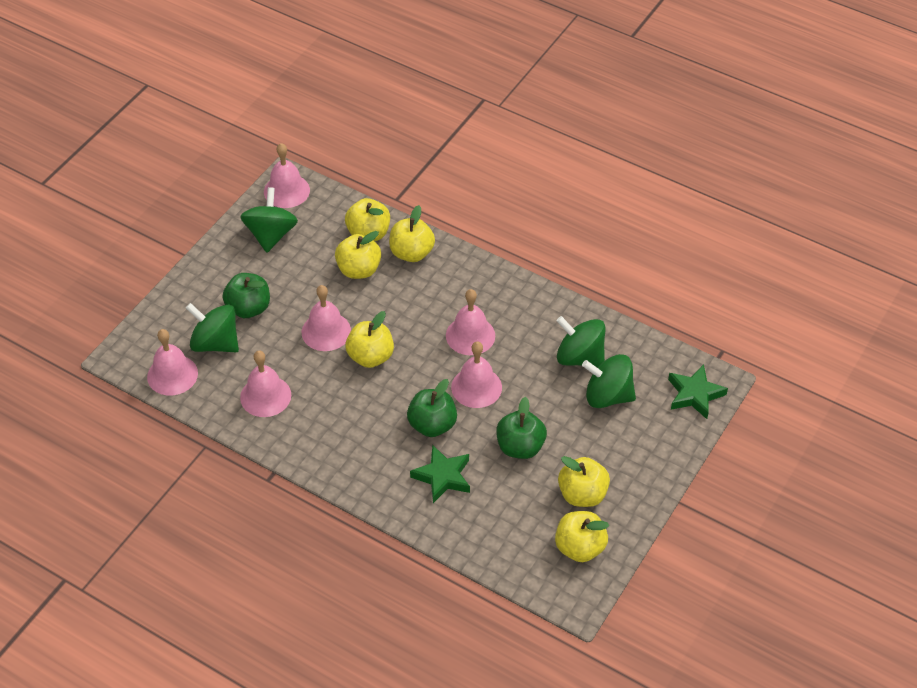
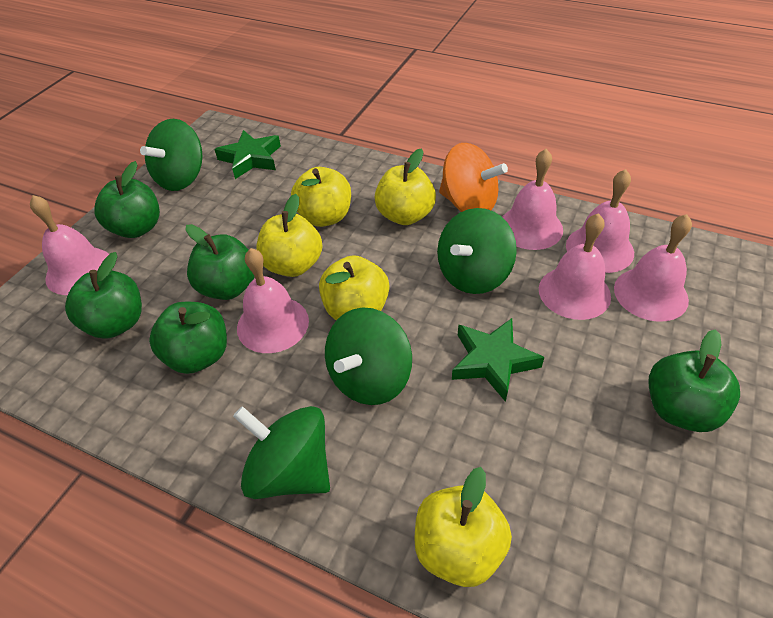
green apple: 3 -> 5
orange spinning top: 0 -> 1
yellow apple: 6 -> 5

